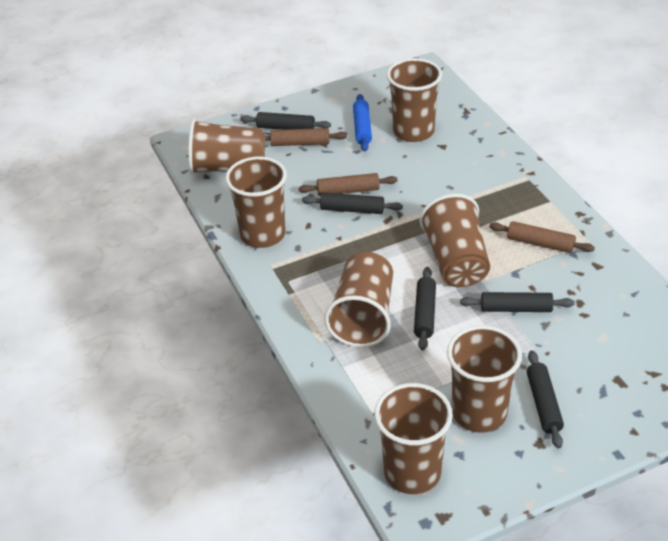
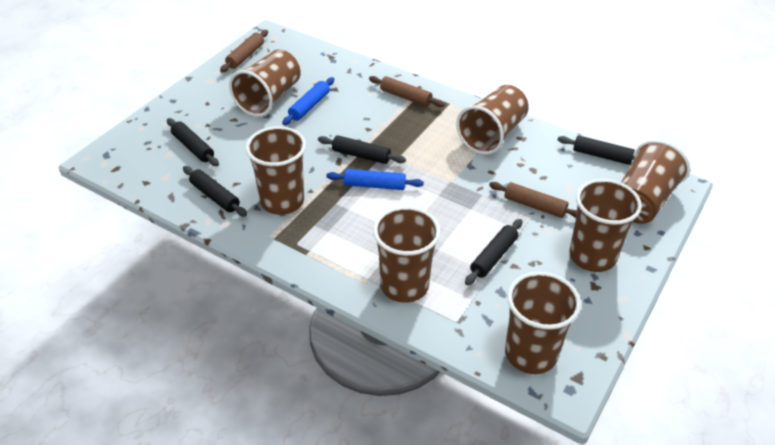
blue rolling pin: 1 -> 2

